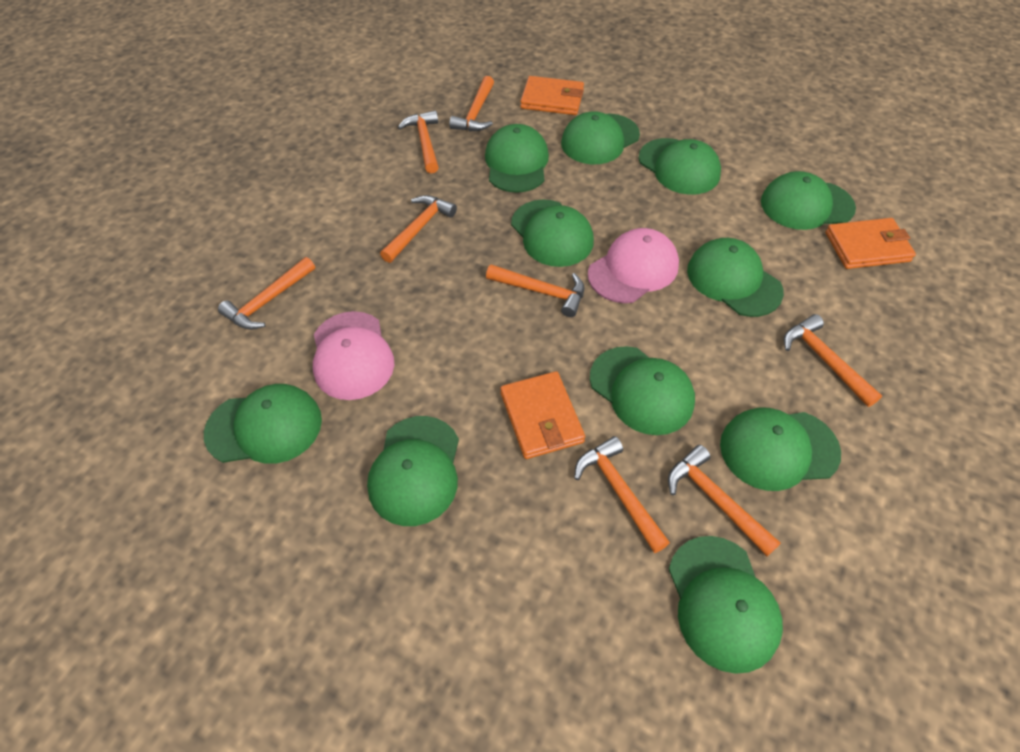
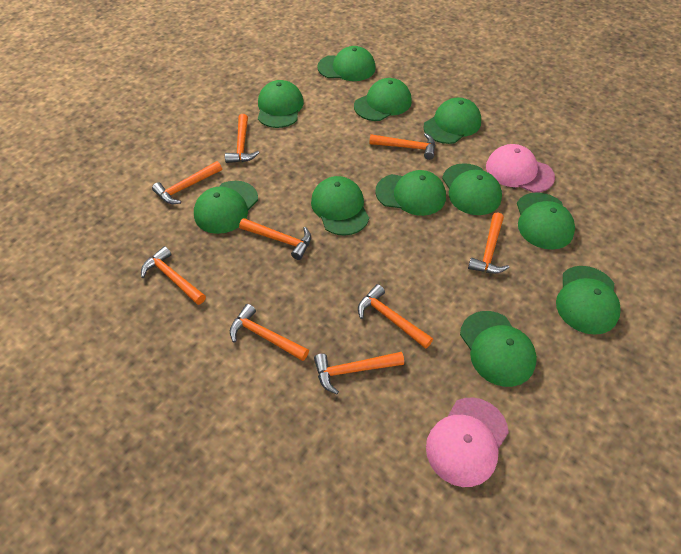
orange hammer: 8 -> 9
orange wallet: 3 -> 0

